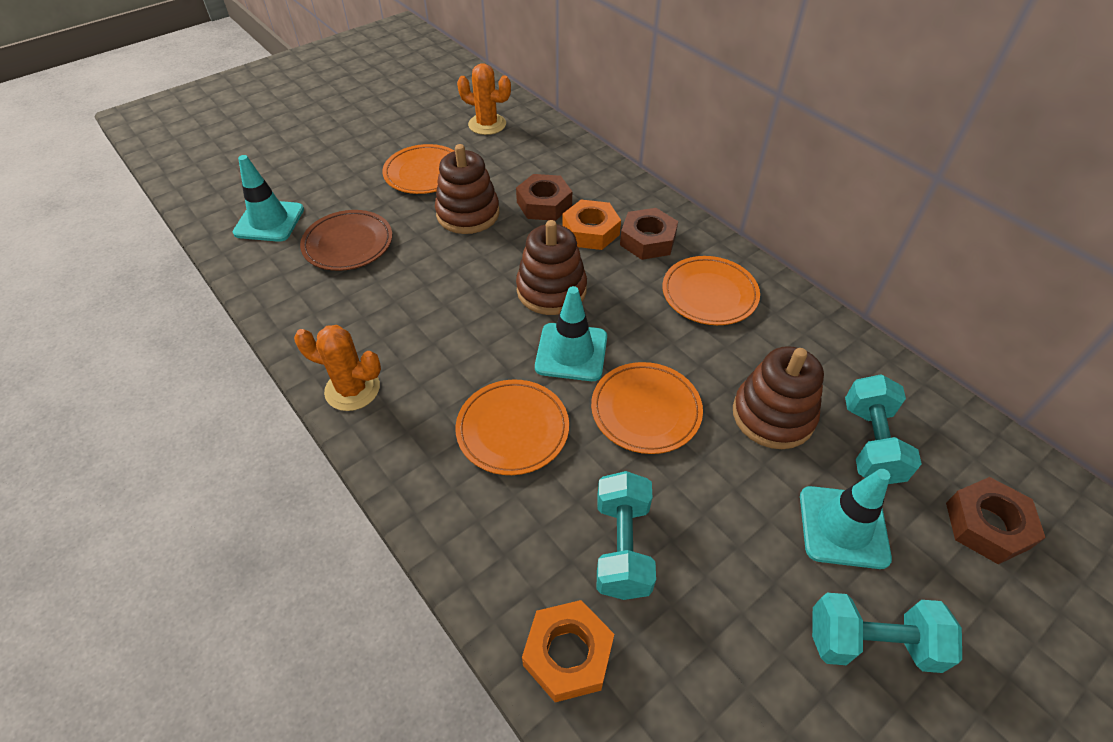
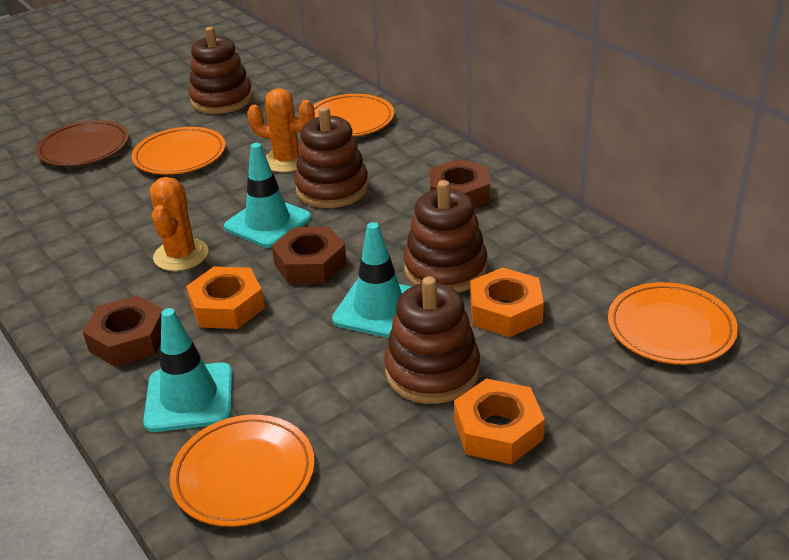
brown stacking toy: 3 -> 4
orange nut: 2 -> 3
turquoise dumbbell: 3 -> 0

